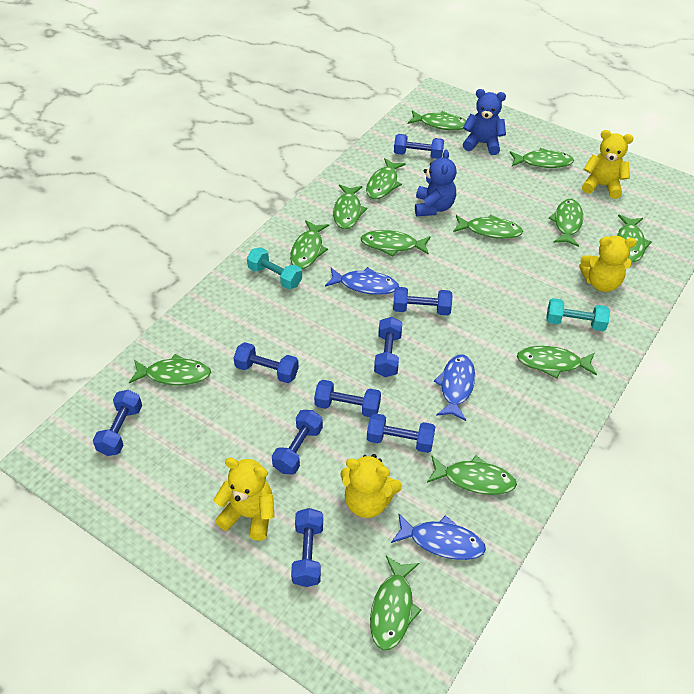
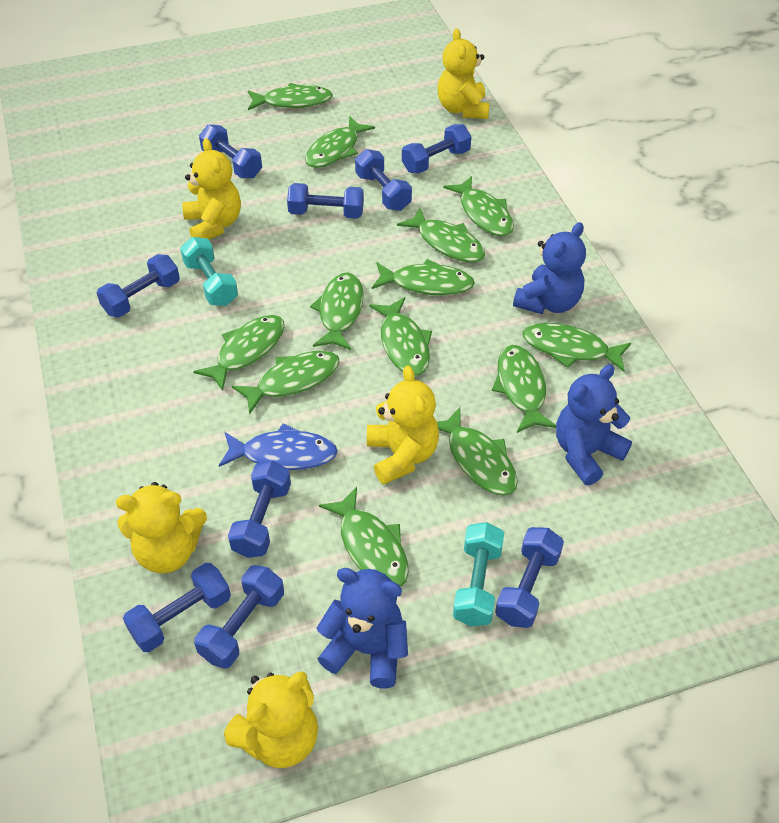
blue fish: 3 -> 1
blue teddy bear: 2 -> 3
yellow teddy bear: 4 -> 5

